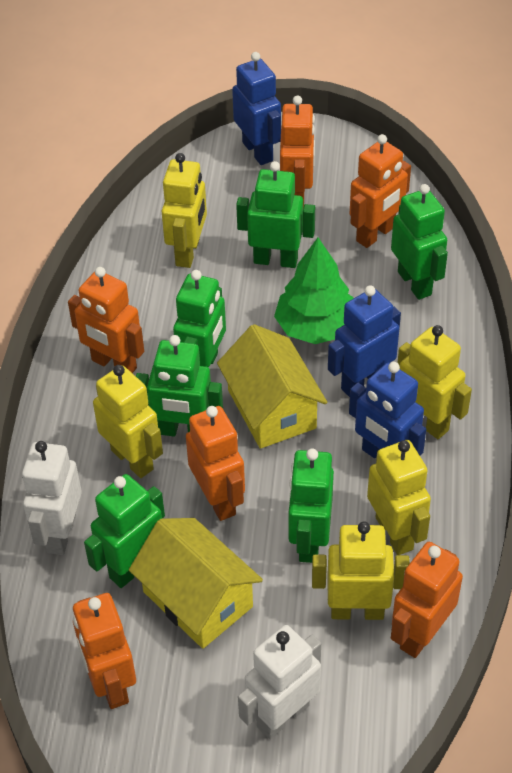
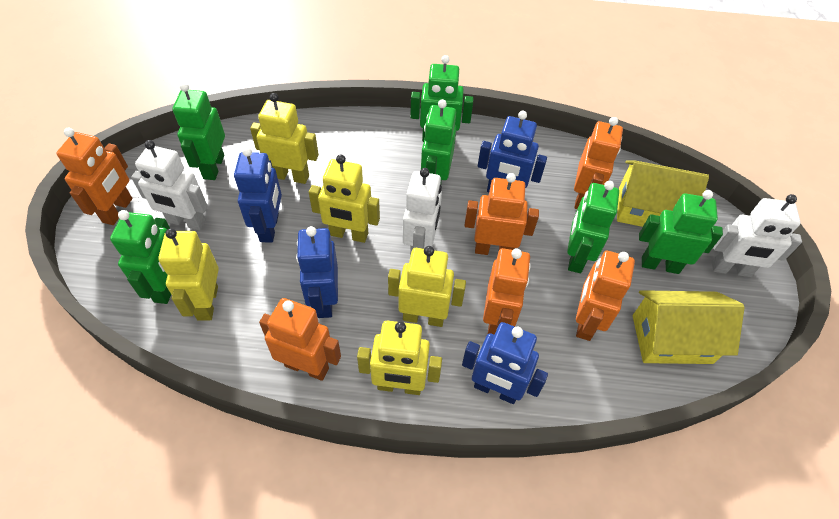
blue robot: 3 -> 4
green tree: 1 -> 0
white robot: 2 -> 3

